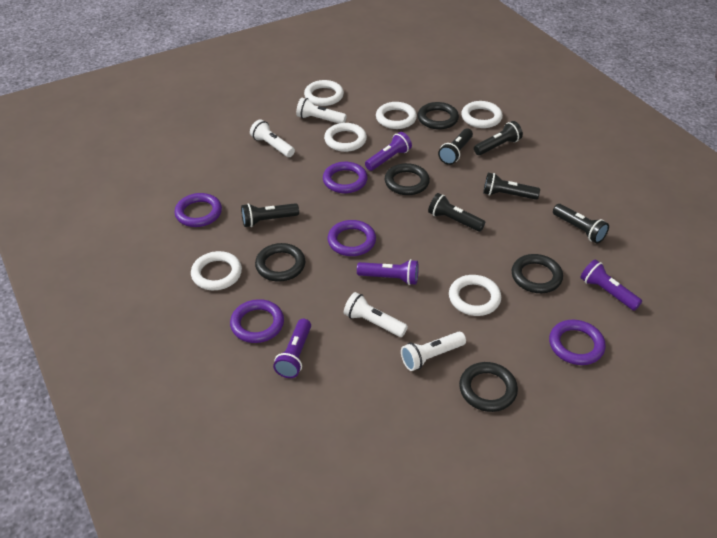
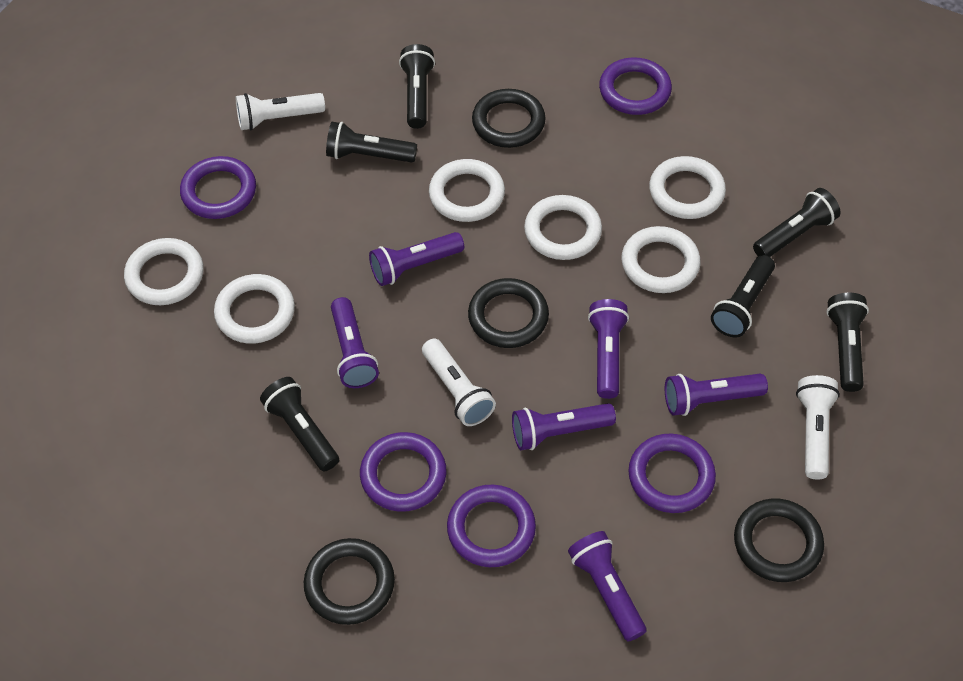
black ring: 5 -> 4
purple flashlight: 4 -> 6
white flashlight: 4 -> 3

